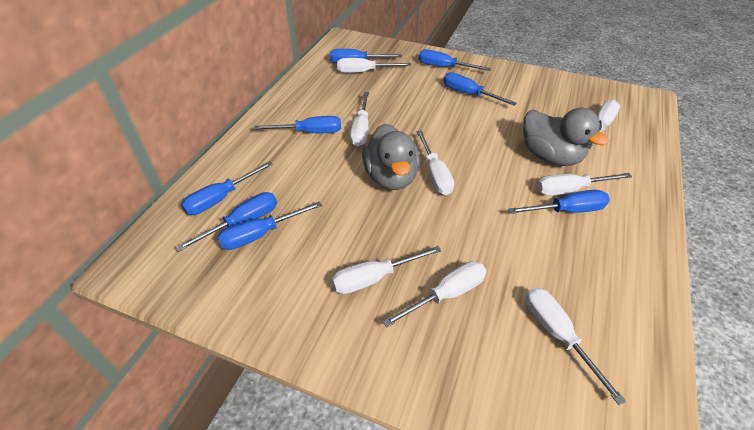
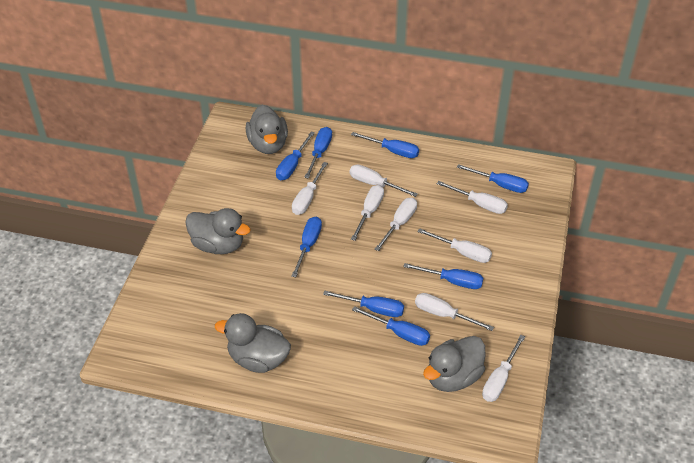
grey duck: 2 -> 4

